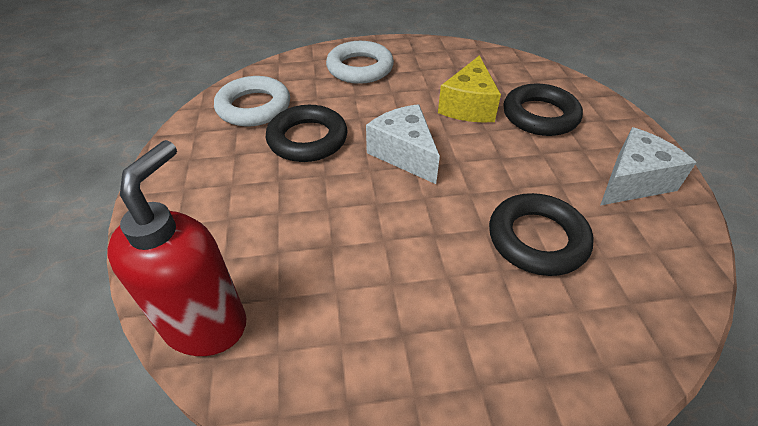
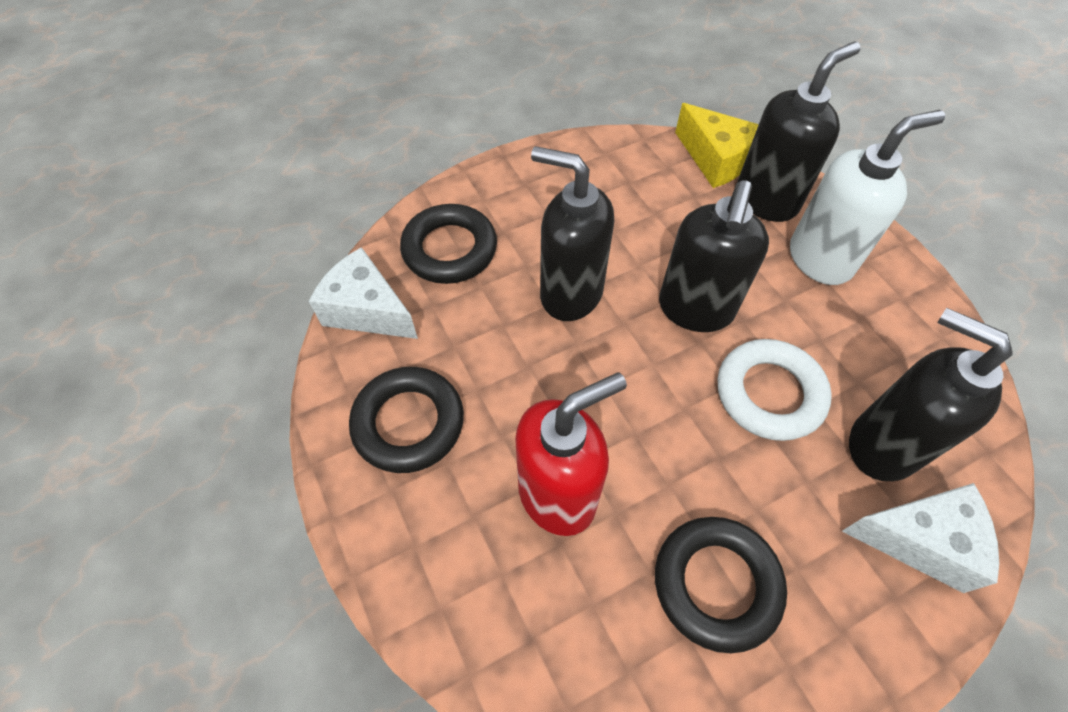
black soap dispenser: 0 -> 4
white ring: 2 -> 1
white soap dispenser: 0 -> 1

